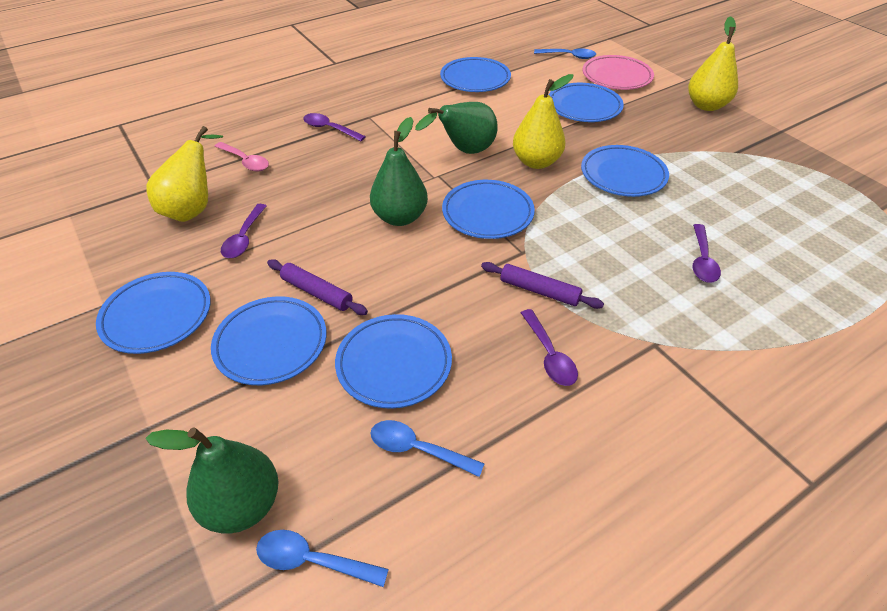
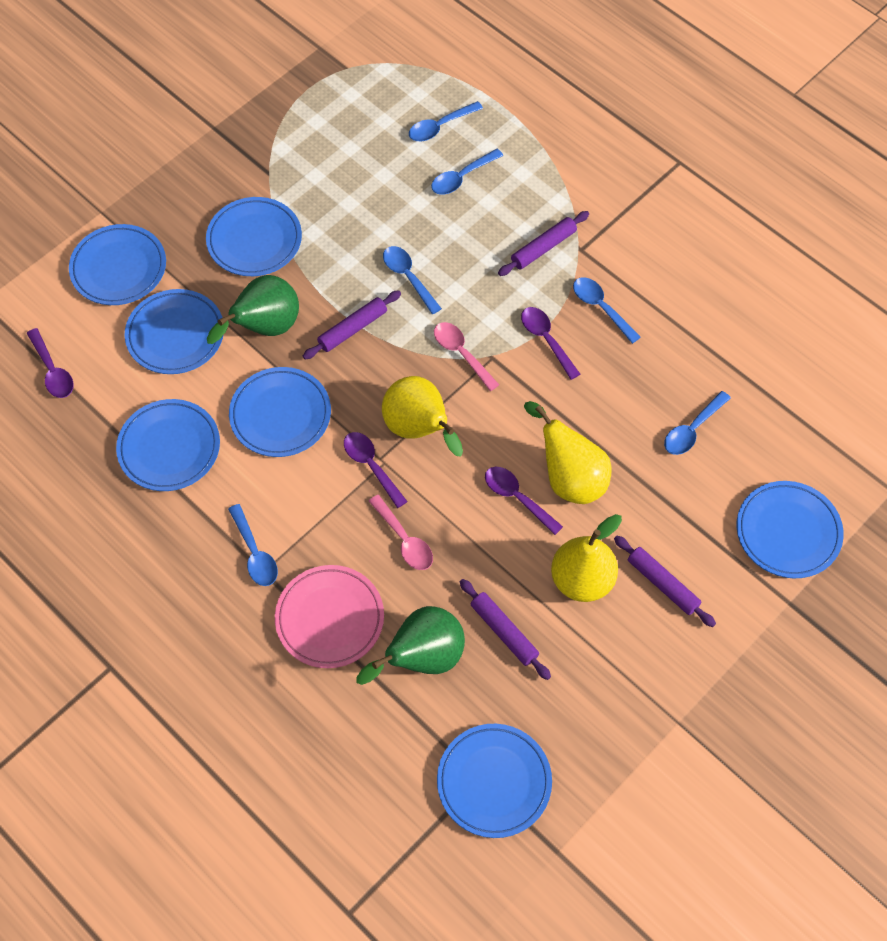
blue spoon: 3 -> 6
green pear: 3 -> 2
pink spoon: 1 -> 2
purple rolling pin: 2 -> 4

